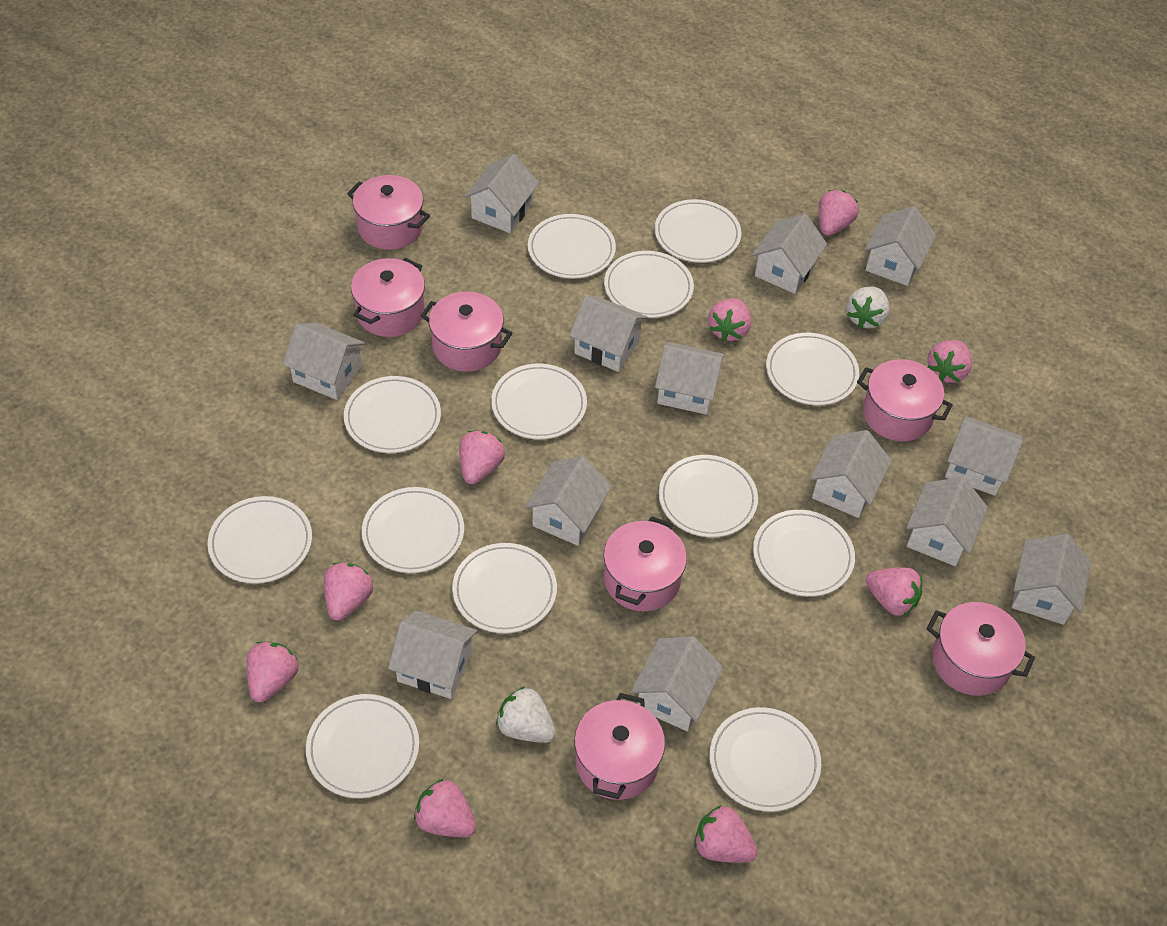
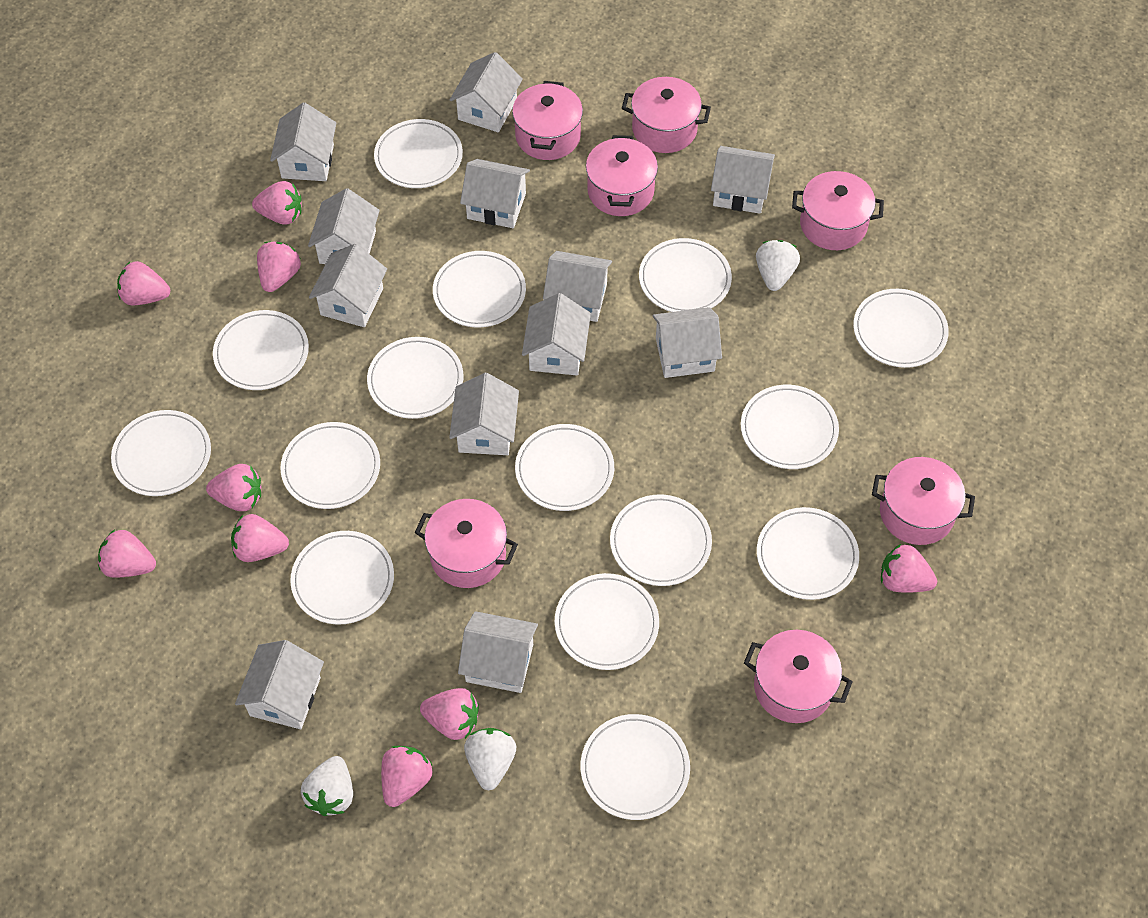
white house: 13 -> 12
white plate: 13 -> 15
white strawberry: 2 -> 3

